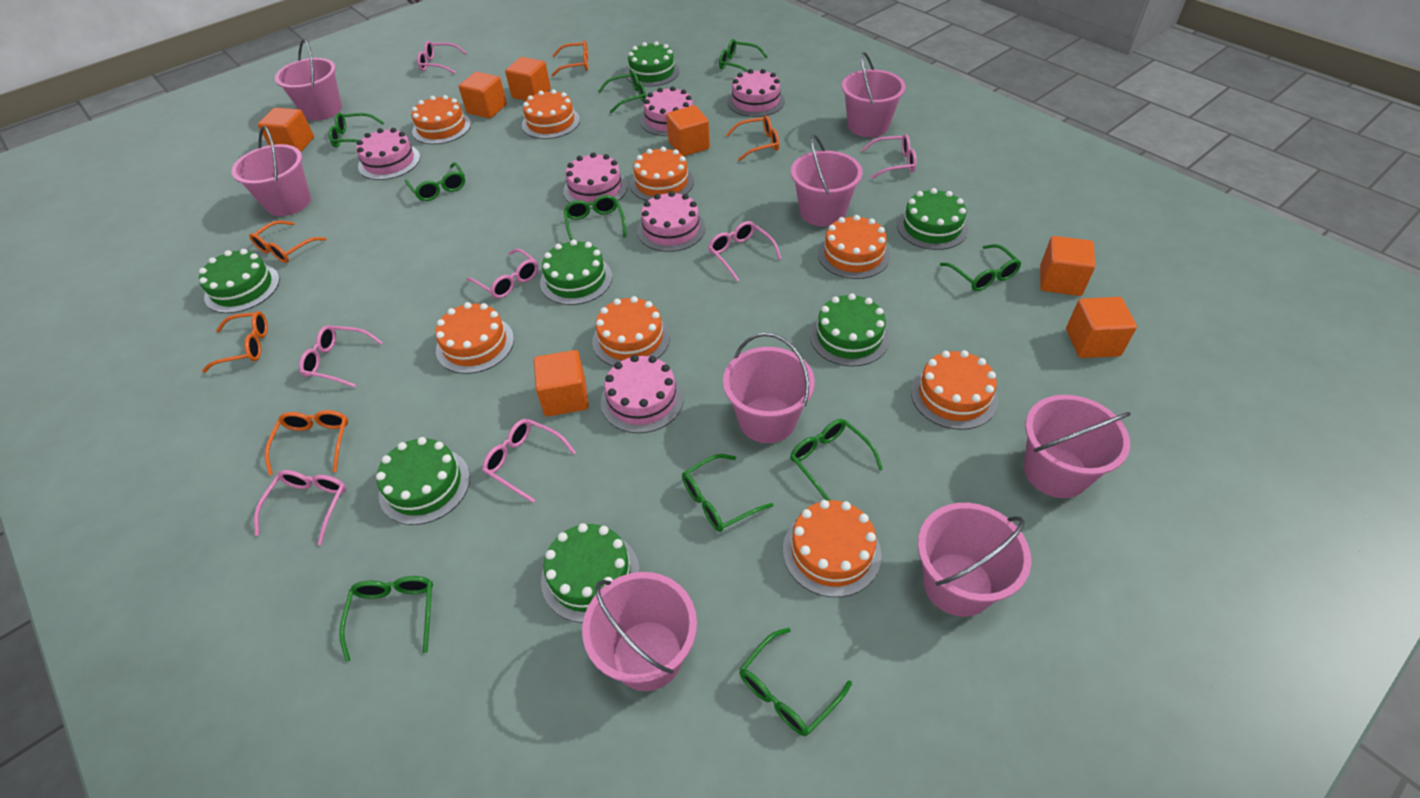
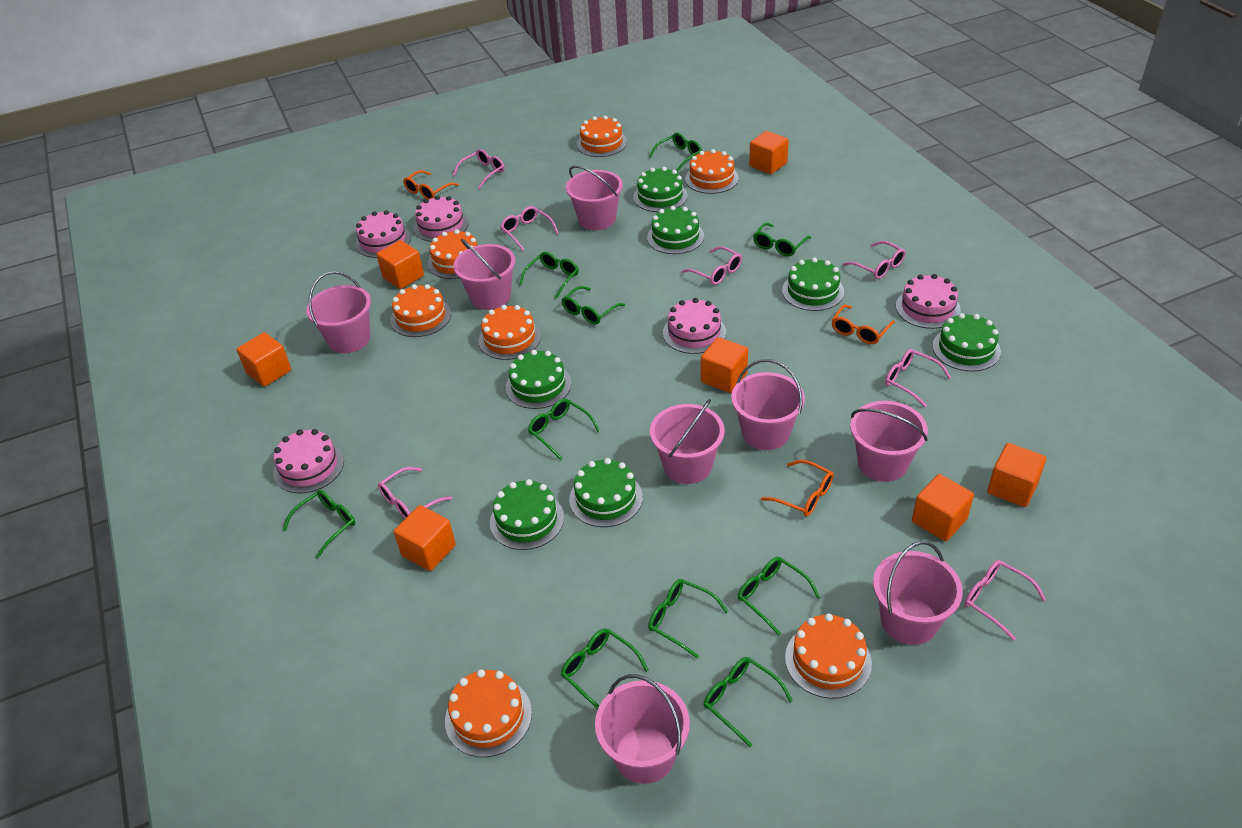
orange cake: 8 -> 7
orange glasses: 5 -> 3
pink cake: 6 -> 5

